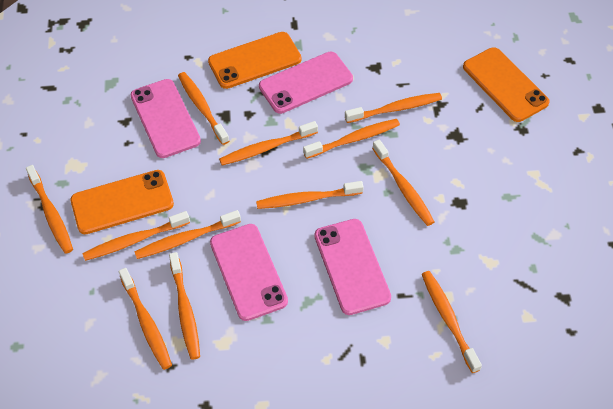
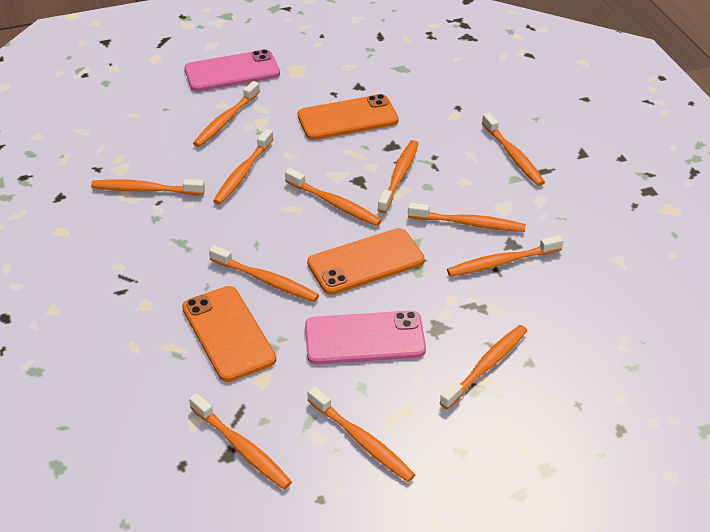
pink phone: 4 -> 2

